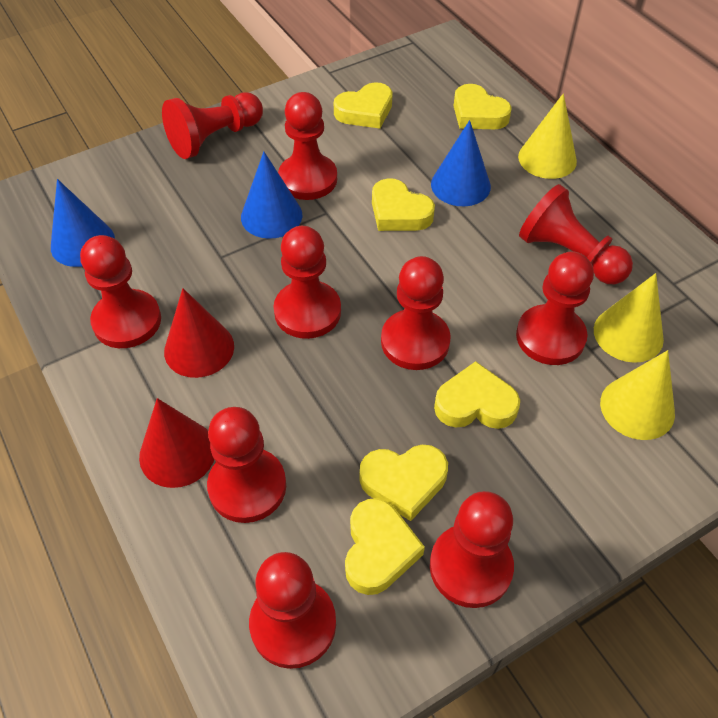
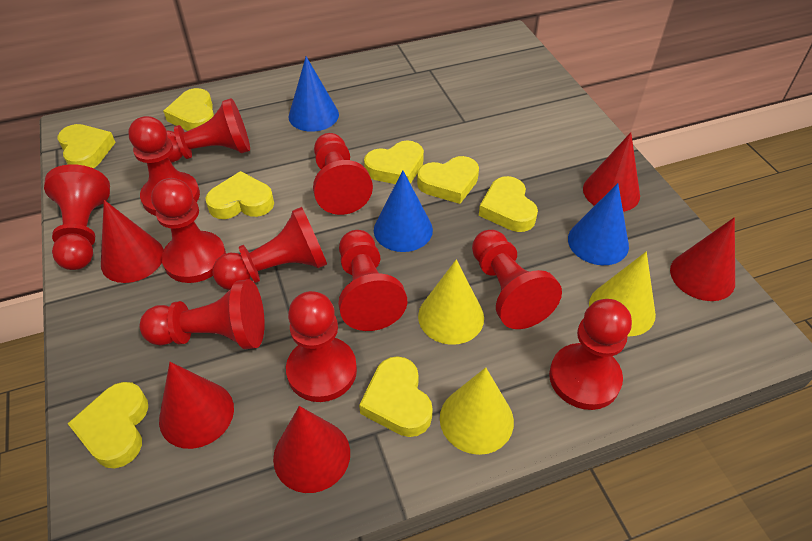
red cone: 2 -> 5
red pawn: 10 -> 11
yellow heart: 6 -> 8

